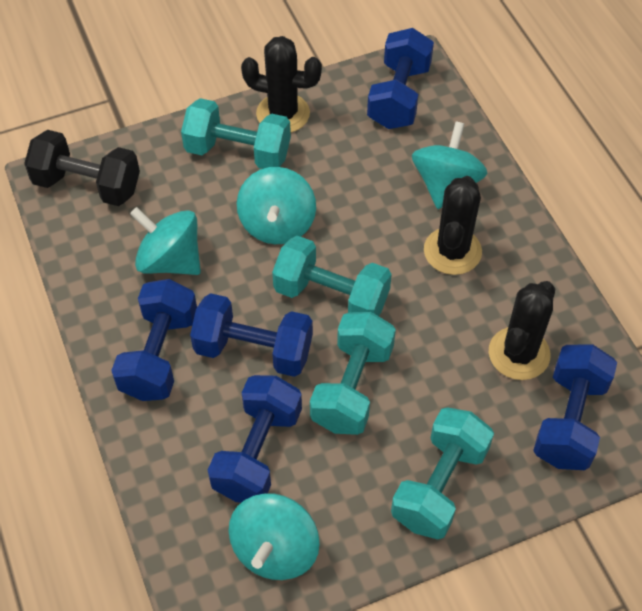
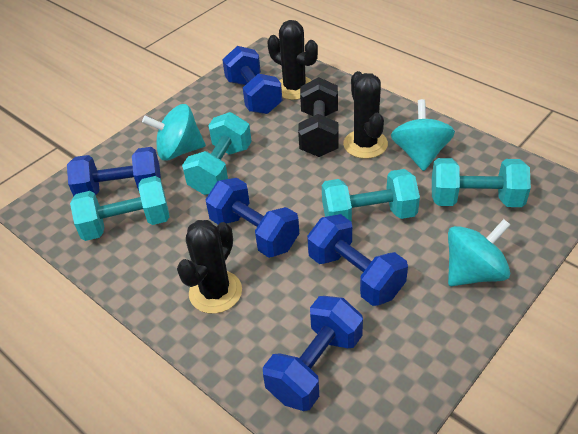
turquoise spinning top: 4 -> 3

